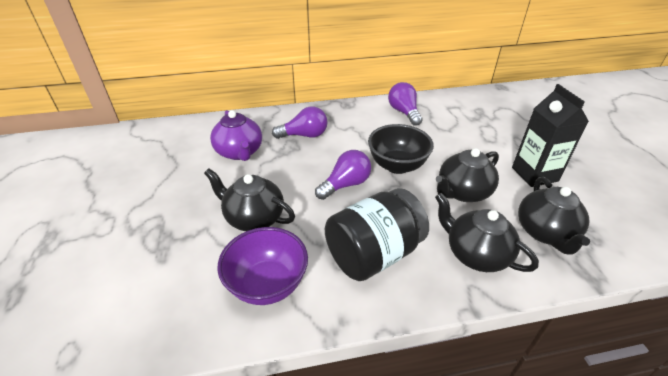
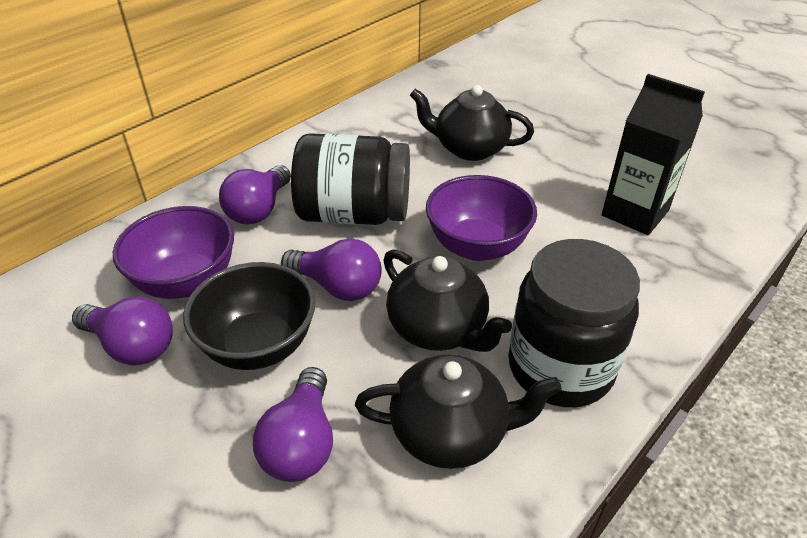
black jar: 1 -> 2
black teapot: 4 -> 3
purple bowl: 1 -> 2
purple light bulb: 3 -> 4
purple teapot: 1 -> 0

